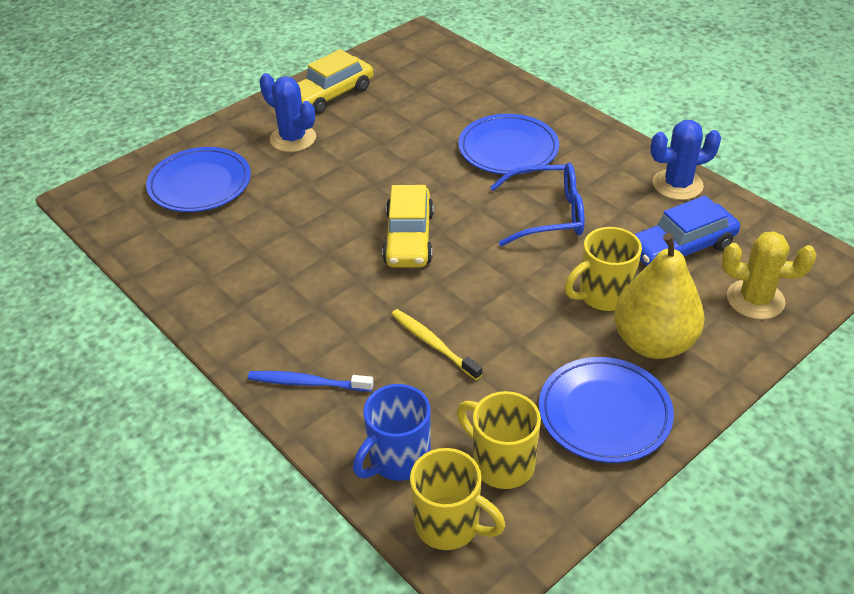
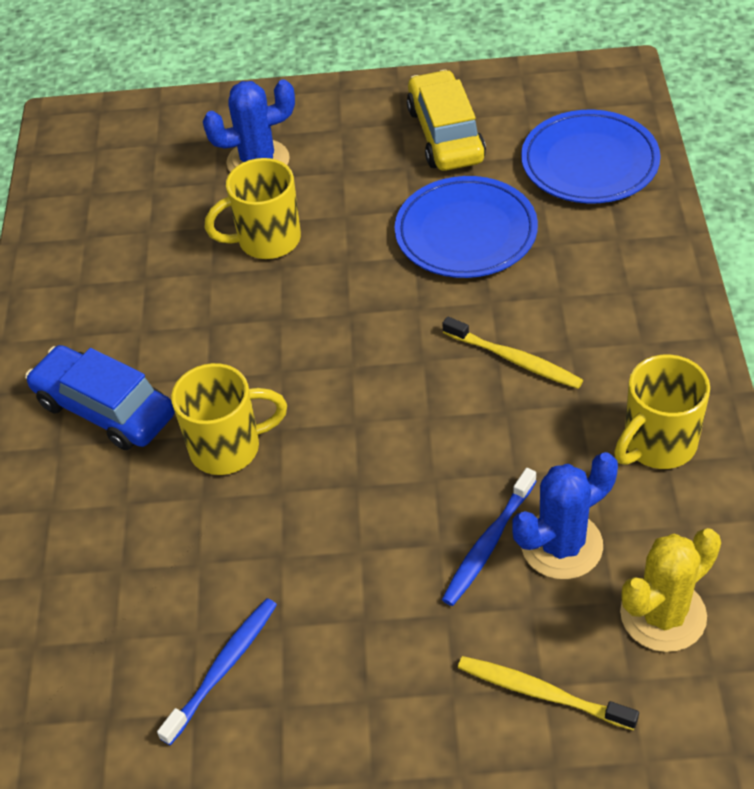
blue glasses: 1 -> 0
blue mug: 1 -> 0
blue plate: 3 -> 2
blue toothbrush: 1 -> 2
yellow car: 2 -> 1
yellow pear: 1 -> 0
yellow toothbrush: 1 -> 2

